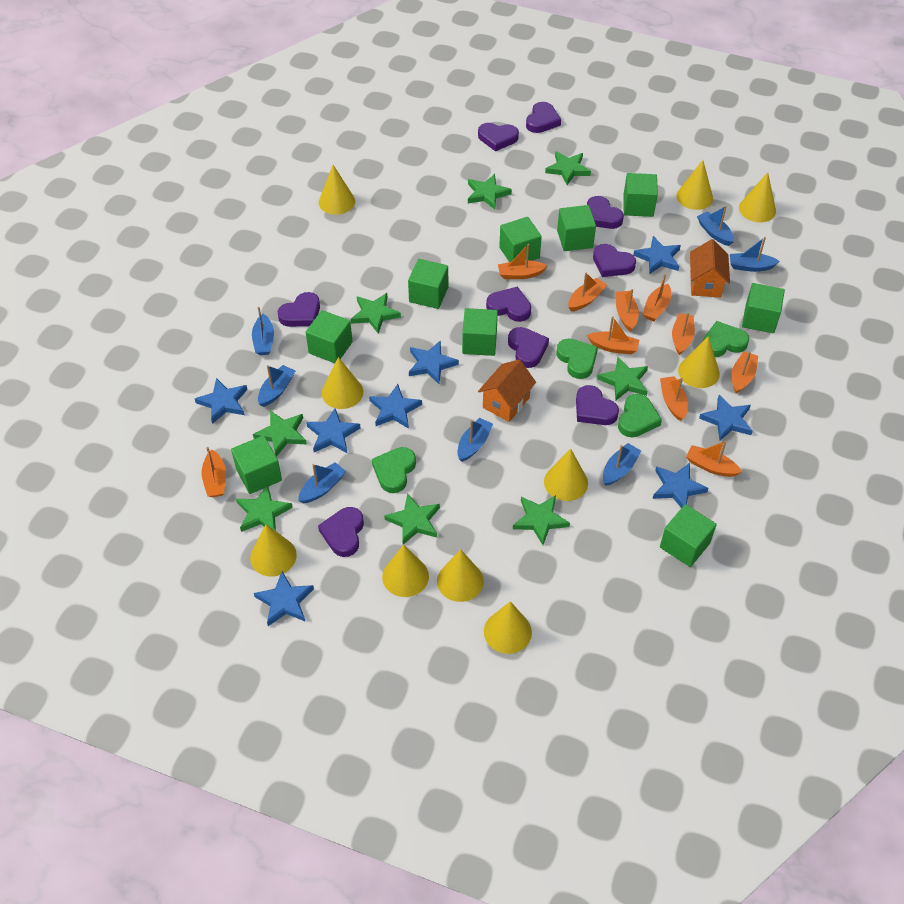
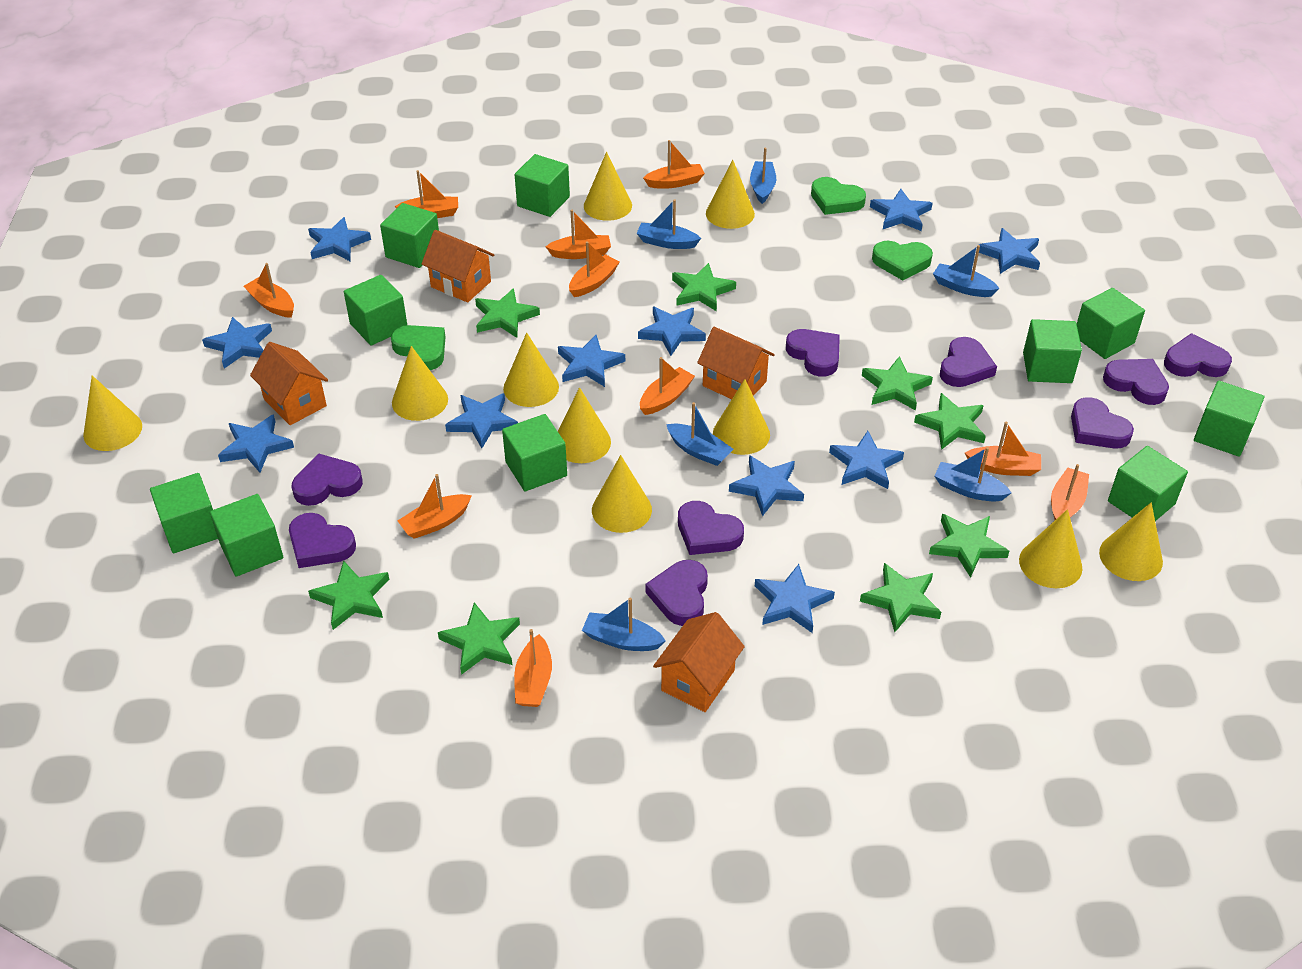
blue boat: 7 -> 6
blue star: 8 -> 11
green cube: 9 -> 10
green heart: 4 -> 3
orange house: 2 -> 4

